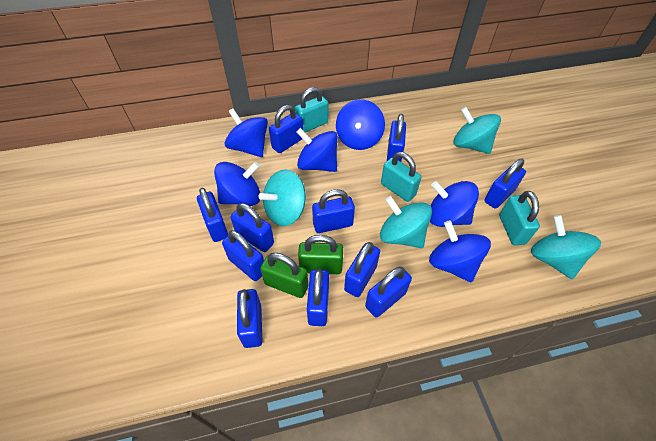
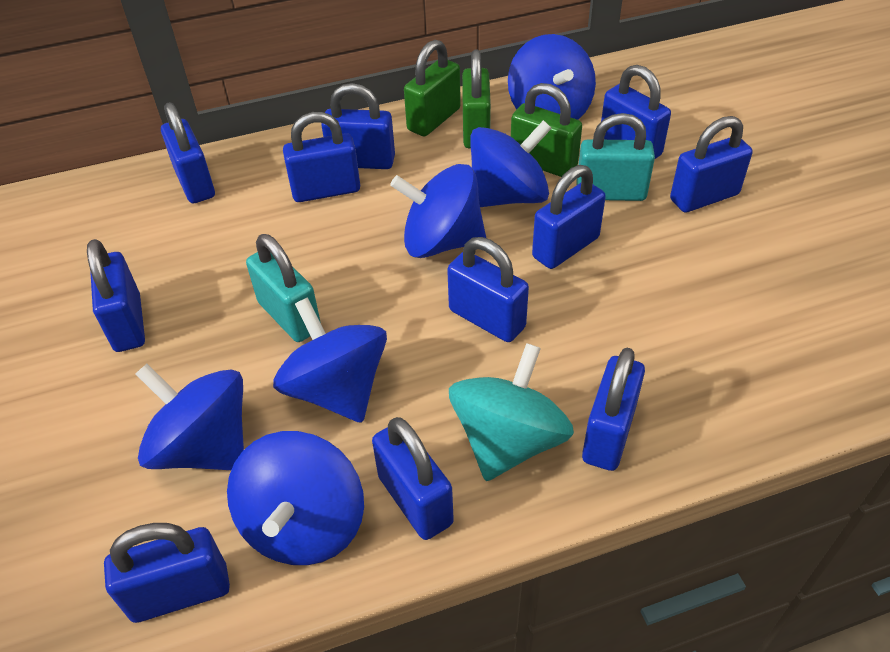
green padlock: 2 -> 3
turquoise padlock: 3 -> 2
turquoise spinning top: 4 -> 1

